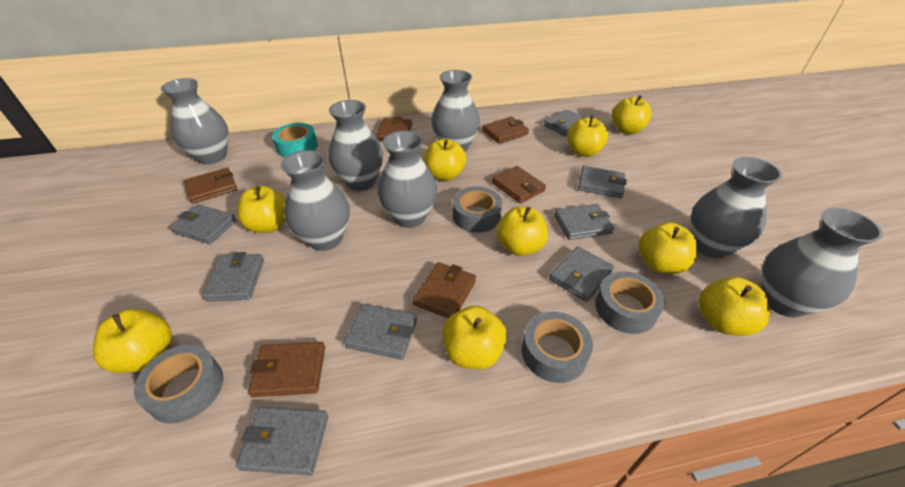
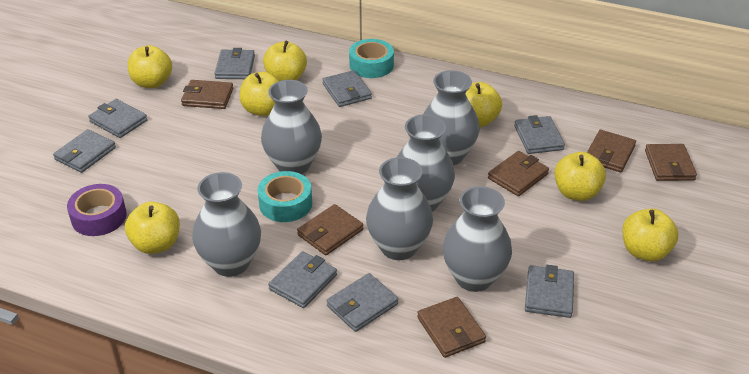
grey tape: 4 -> 0
grey vase: 7 -> 6
purple tape: 0 -> 1
turquoise tape: 1 -> 2
yellow apple: 9 -> 7

